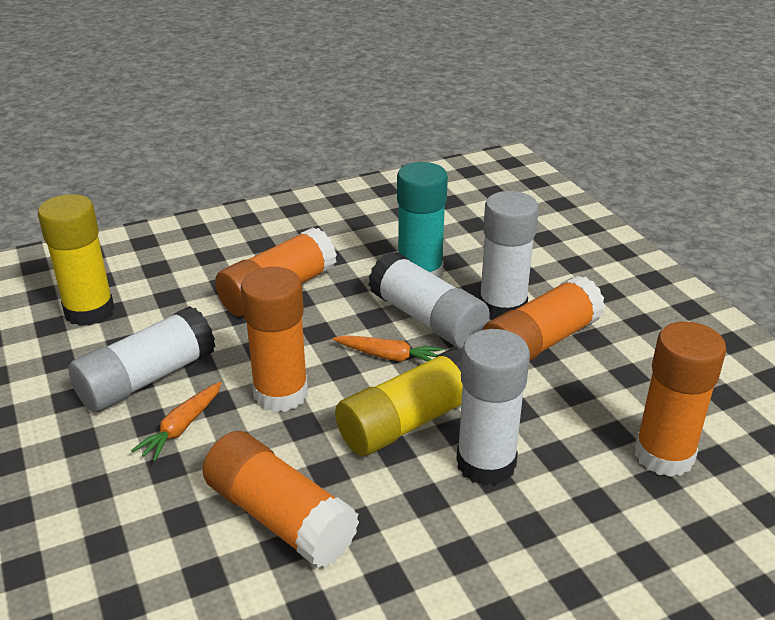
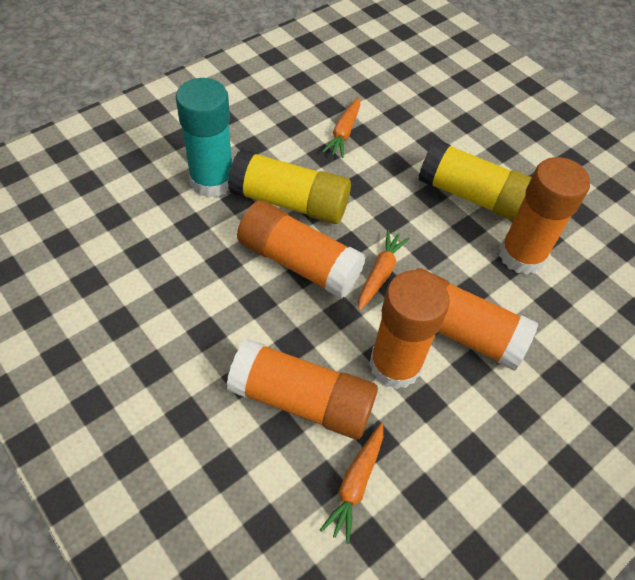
orange carrot: 2 -> 3
white glue stick: 4 -> 0

